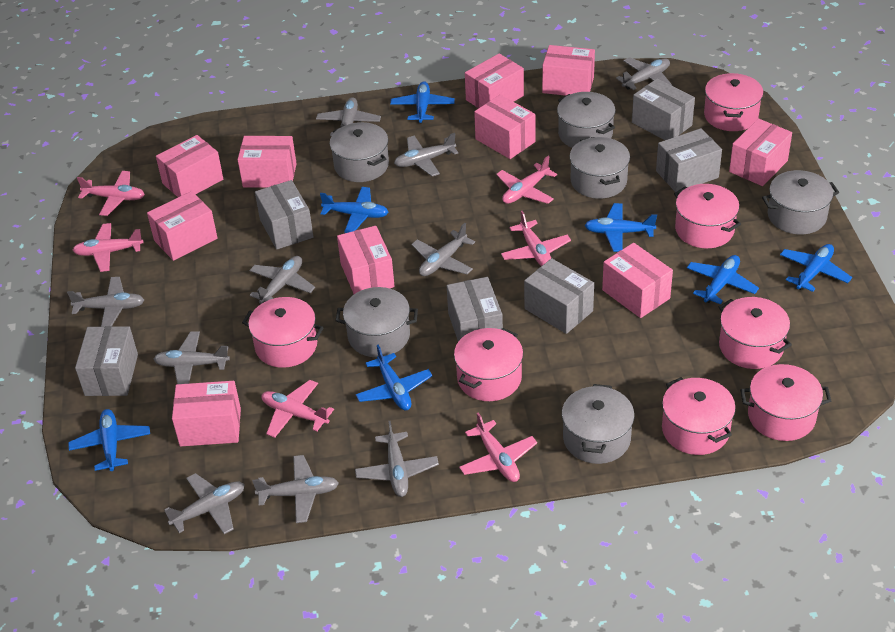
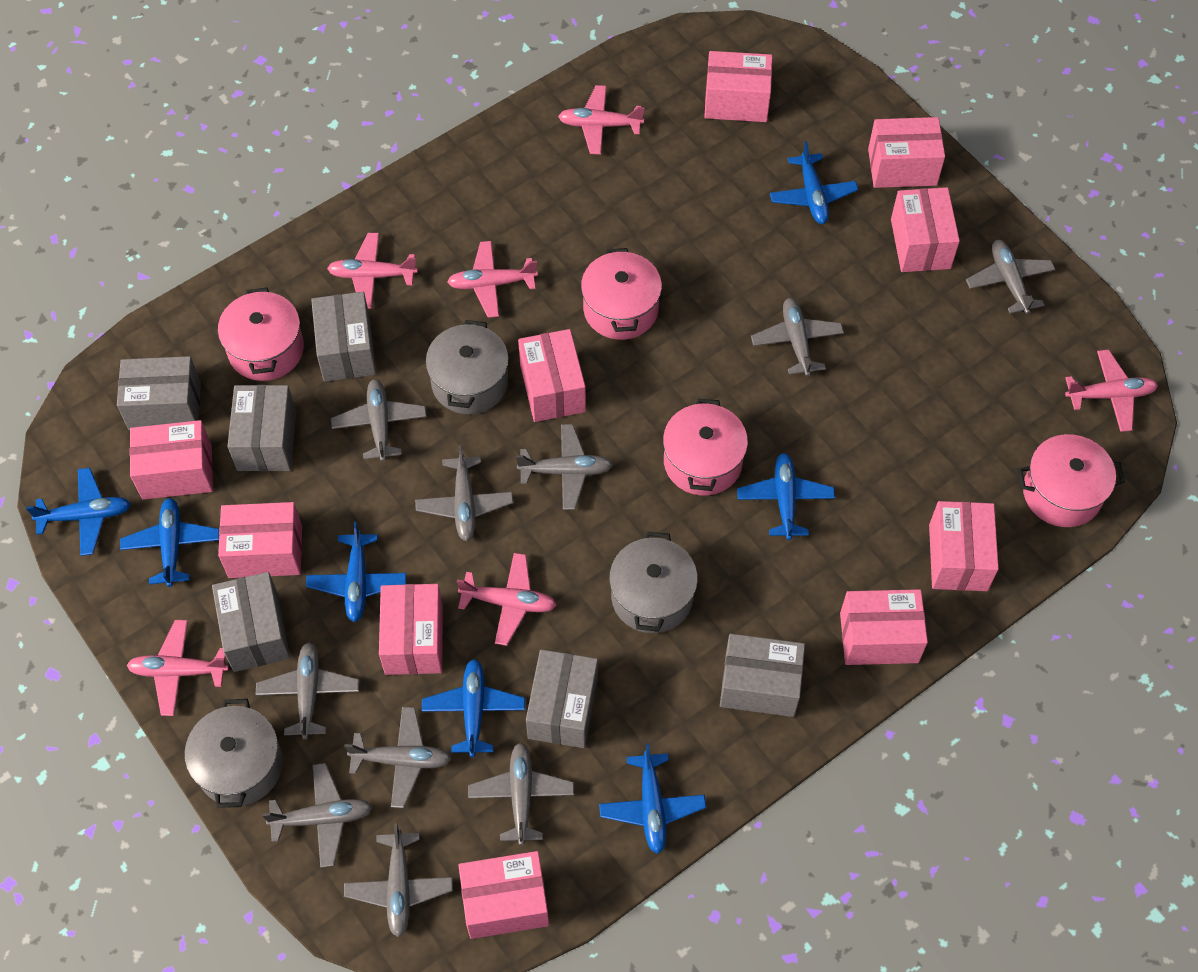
grey pot: 6 -> 3
pink pot: 7 -> 4

